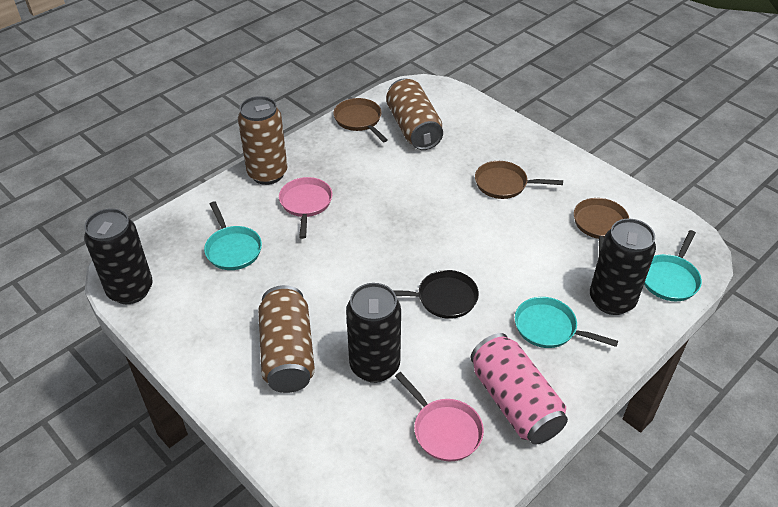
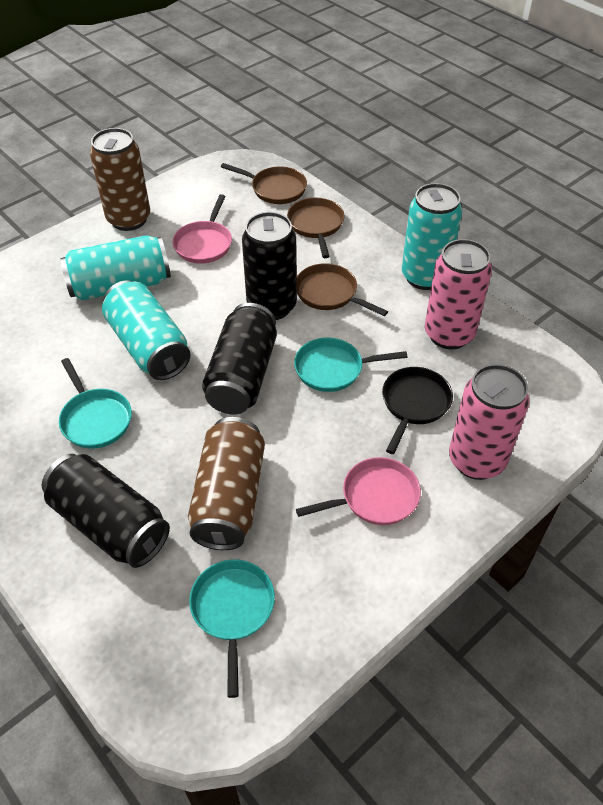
brown can: 3 -> 2
pink can: 1 -> 2
turquoise can: 0 -> 3

